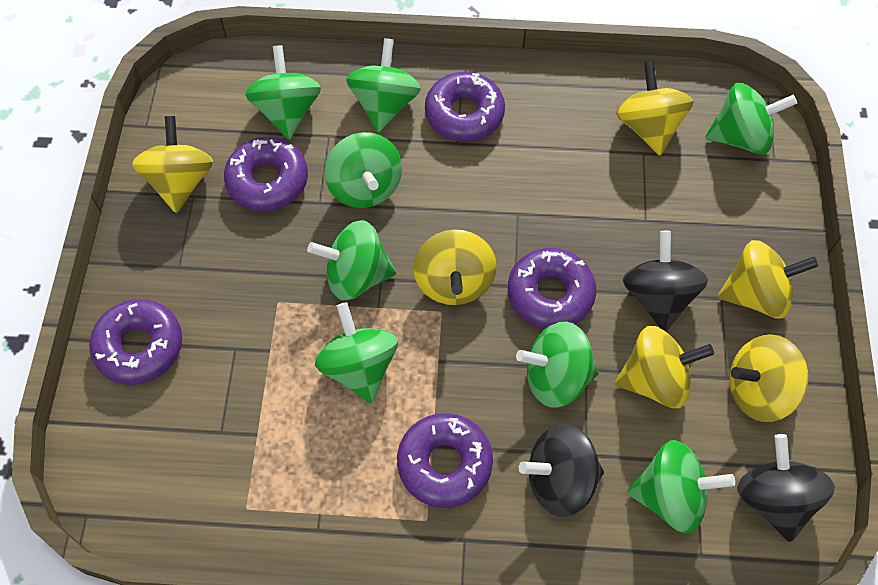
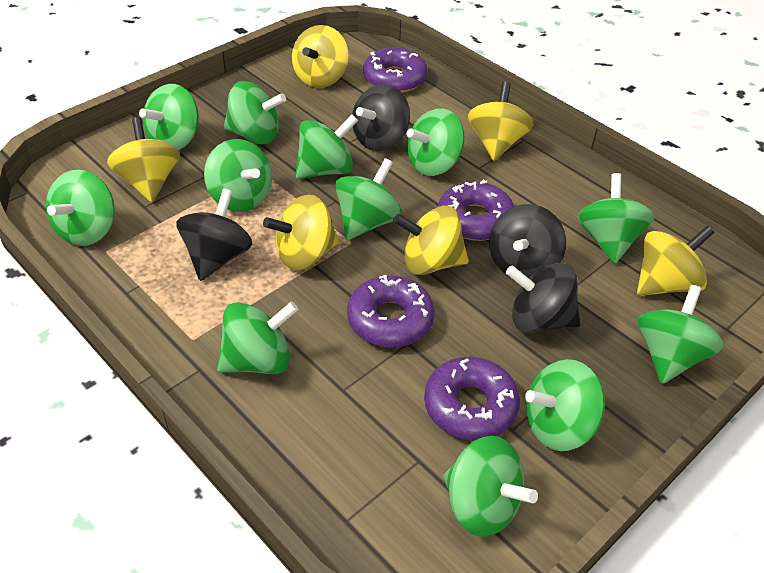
black spinning top: 3 -> 4
green spinning top: 8 -> 12
purple donut: 5 -> 4

